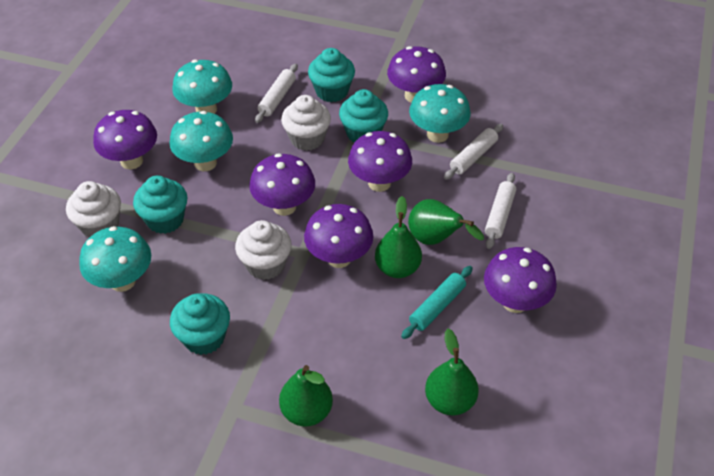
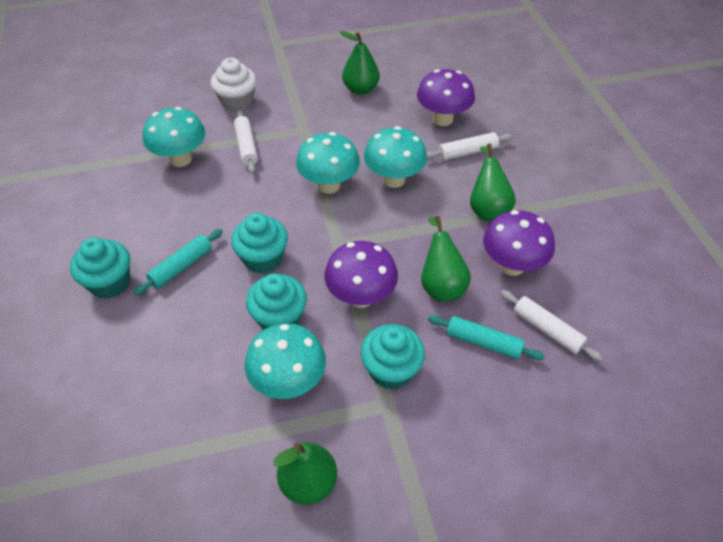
purple mushroom: 6 -> 3
turquoise rolling pin: 1 -> 2
white cupcake: 3 -> 1

